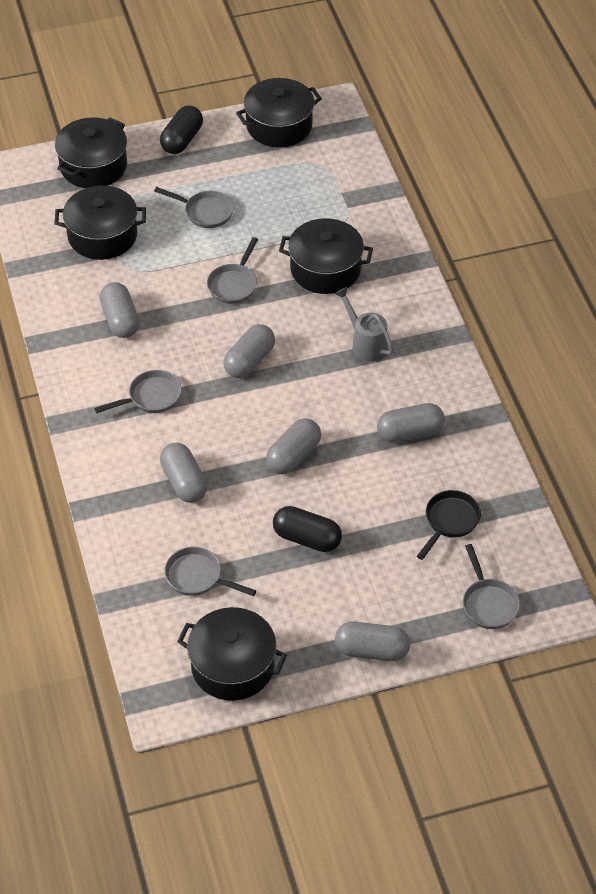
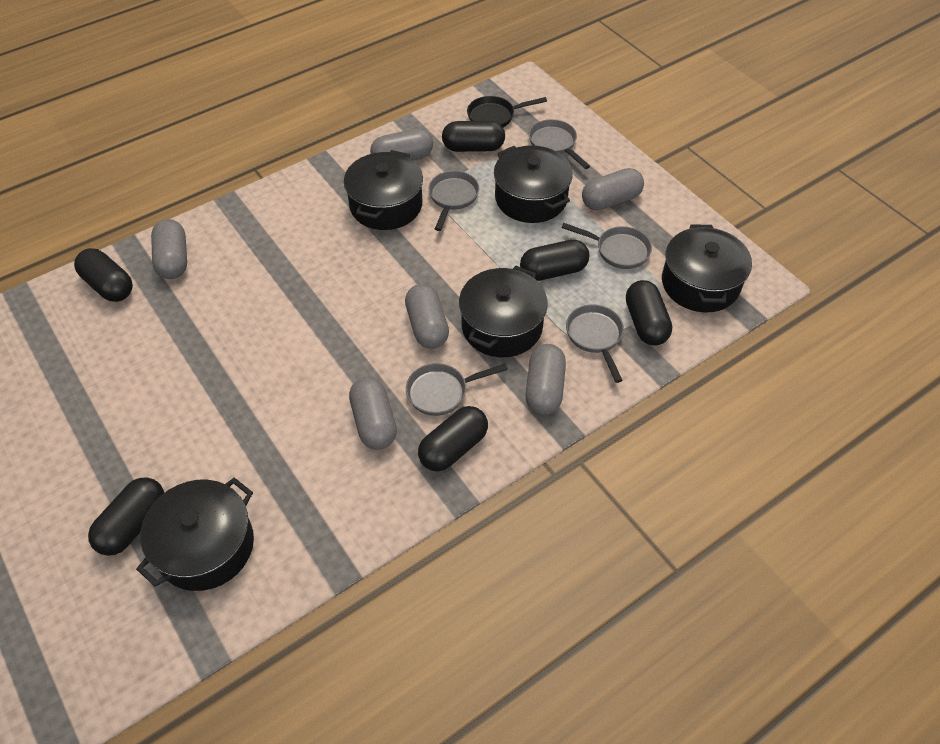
black capsule: 2 -> 6
grey watering can: 1 -> 0

